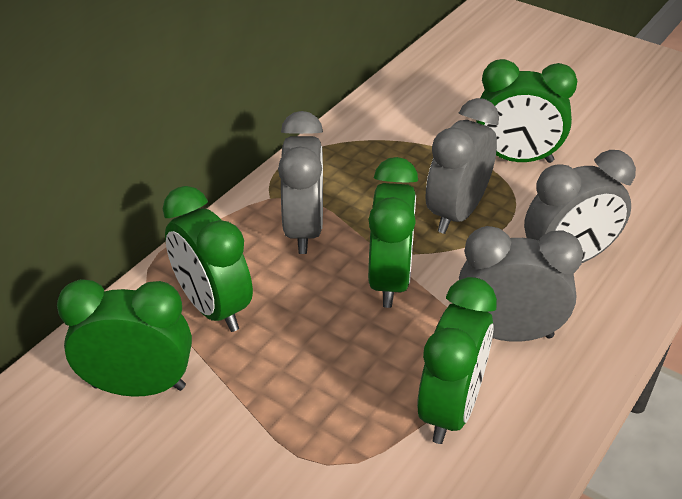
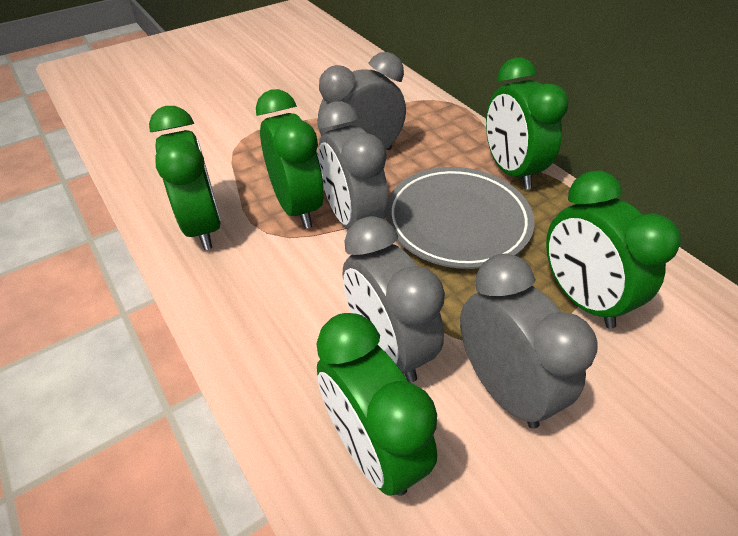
grey plate: 0 -> 1

